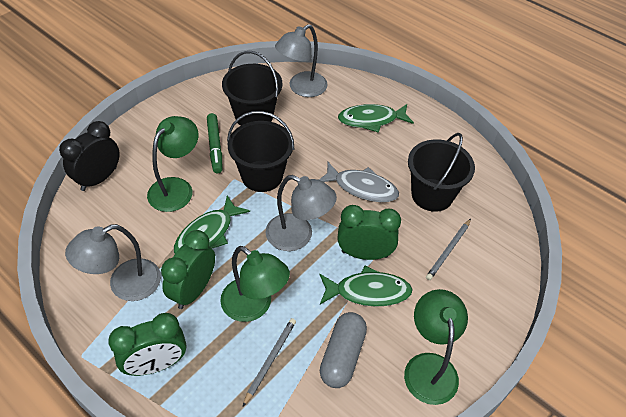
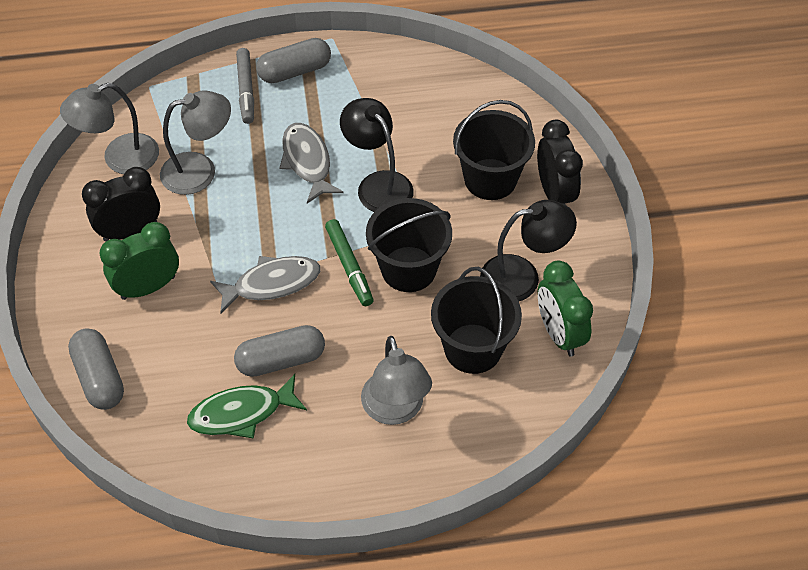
black clock: 1 -> 2
black lamp: 0 -> 2
green clock: 3 -> 2
green fish: 3 -> 1
green lamp: 3 -> 0
grey capsule: 1 -> 3
grey fish: 1 -> 2
grey marker: 0 -> 1
grey pencil: 2 -> 0

